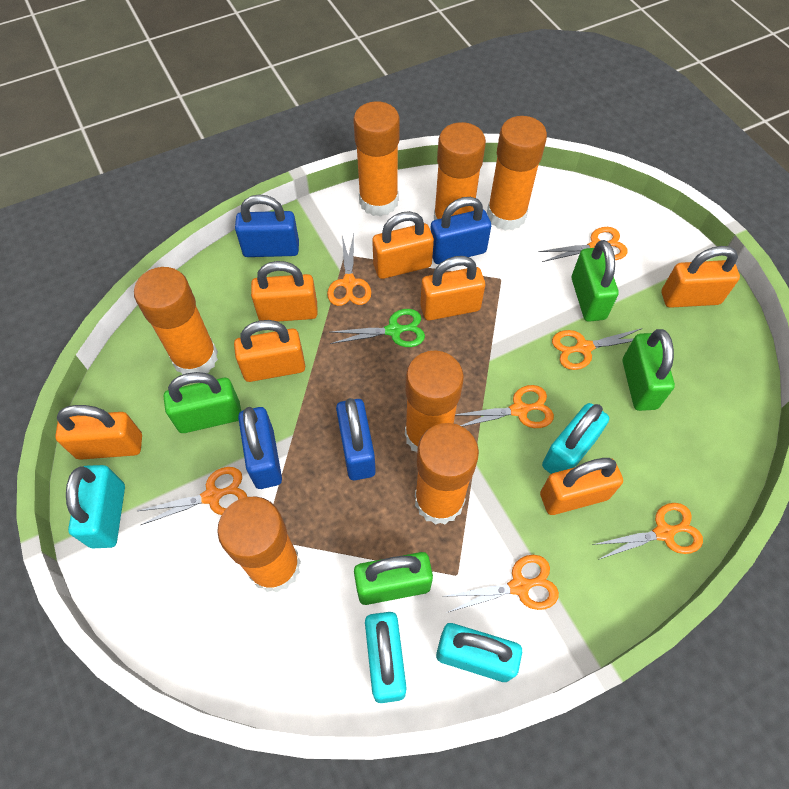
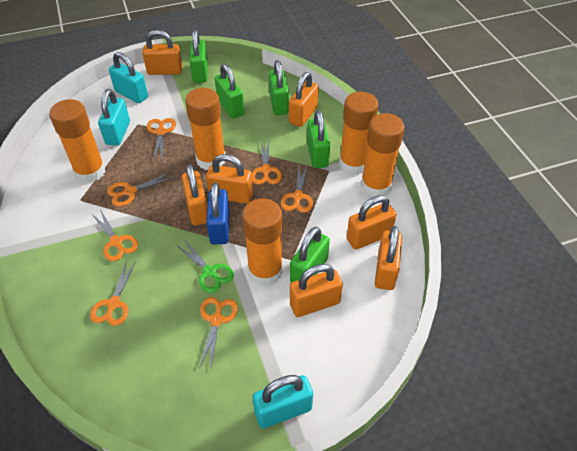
blue padlock: 4 -> 1
green padlock: 4 -> 5
orange glue stick: 7 -> 5
turquoise padlock: 4 -> 3

